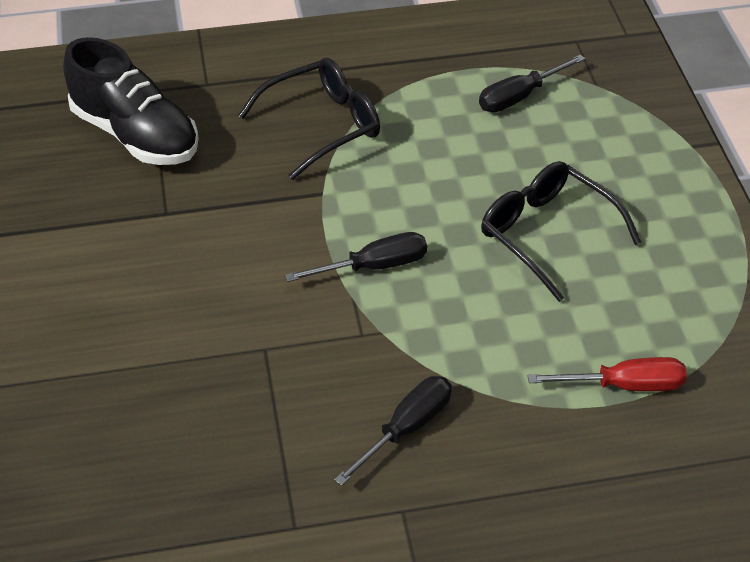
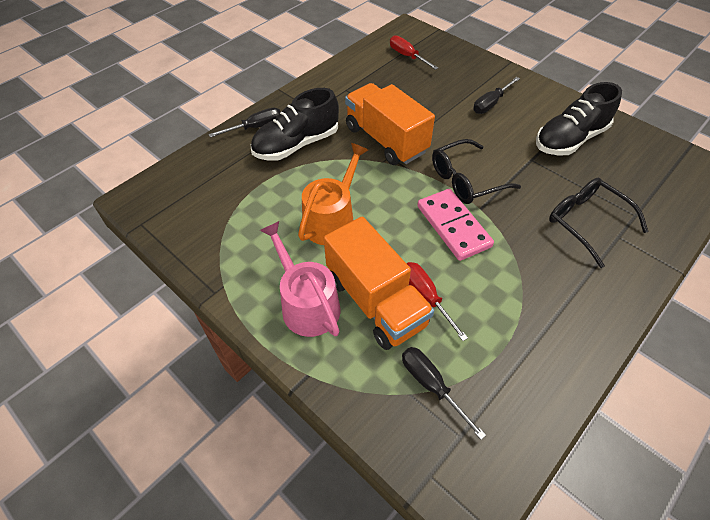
black shoe: 1 -> 2
orange truck: 0 -> 2
orange watering can: 0 -> 1
pink domino: 0 -> 1
pink watering can: 0 -> 1
red screwdriver: 1 -> 2

